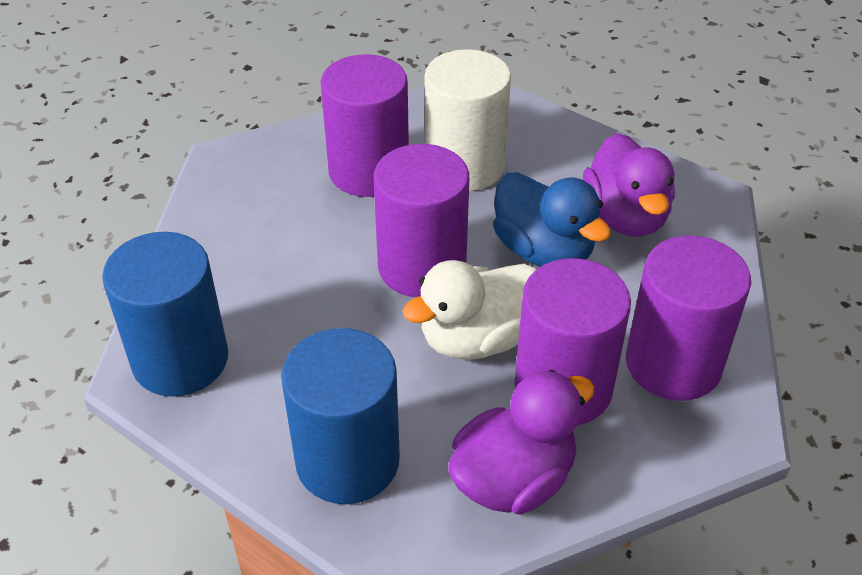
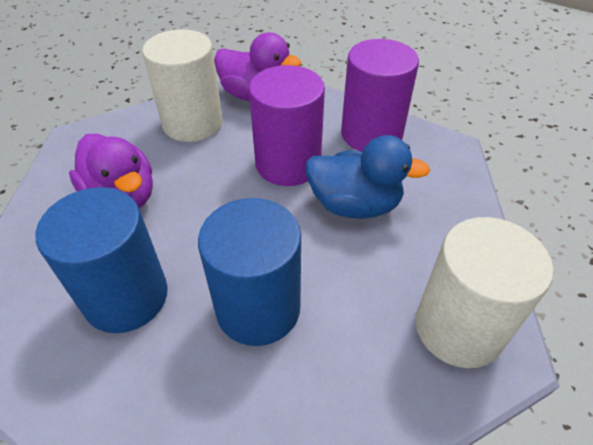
purple cylinder: 4 -> 2
white cylinder: 1 -> 2
white duck: 1 -> 0

